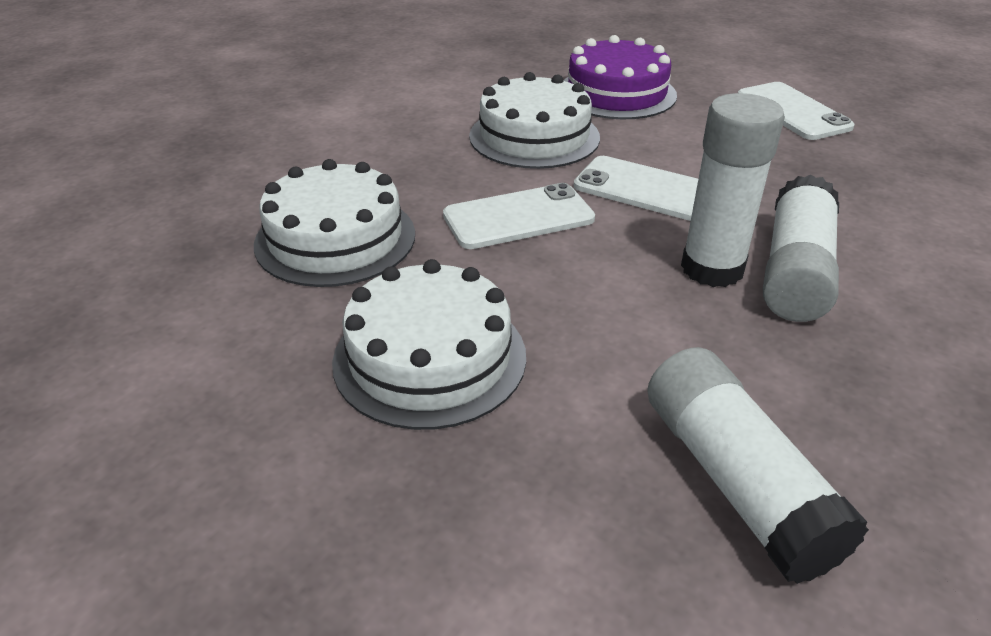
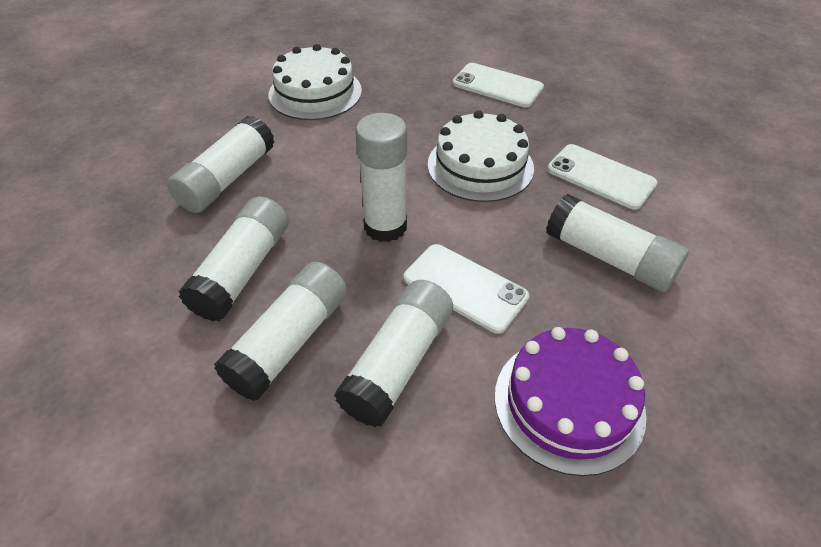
white cake: 3 -> 2
white glue stick: 3 -> 6

